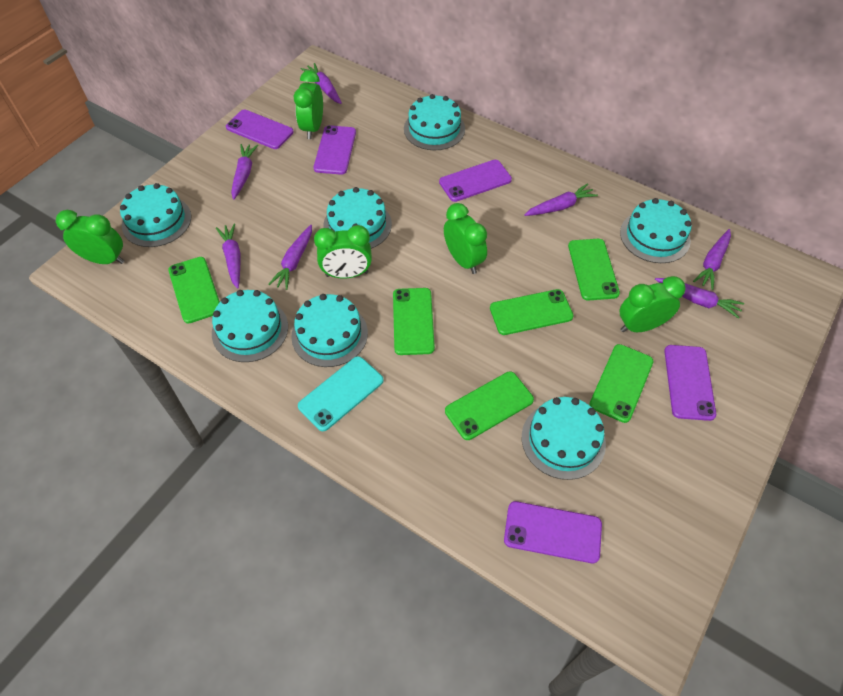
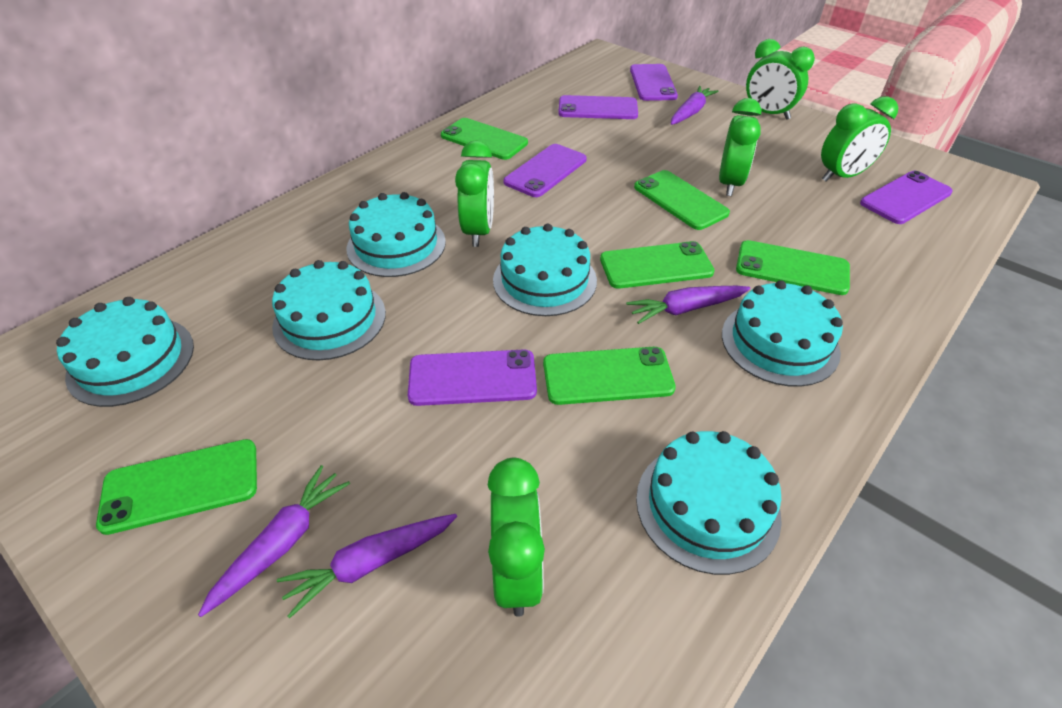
purple carrot: 7 -> 4
turquoise cake: 7 -> 6
turquoise phone: 1 -> 0

